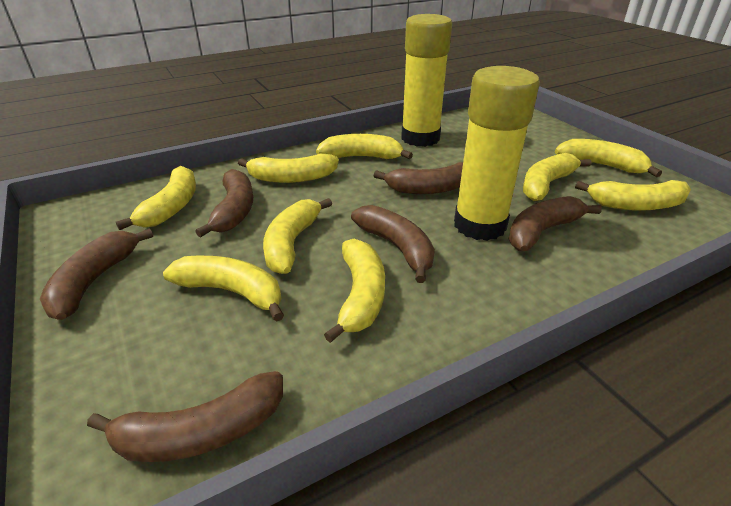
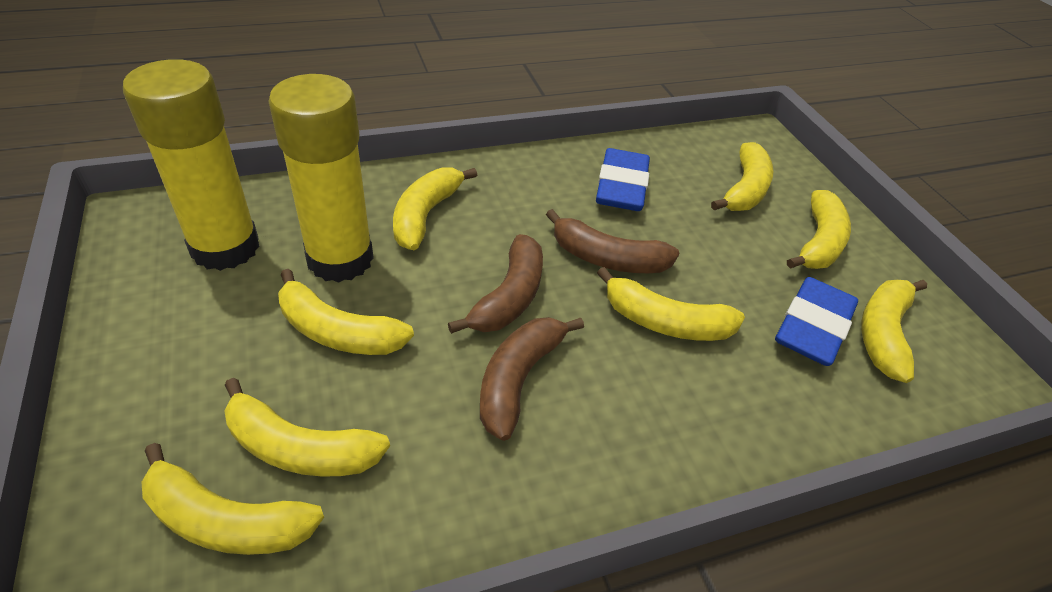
blue eraser: 0 -> 2
brown banana: 6 -> 3
yellow banana: 9 -> 8

